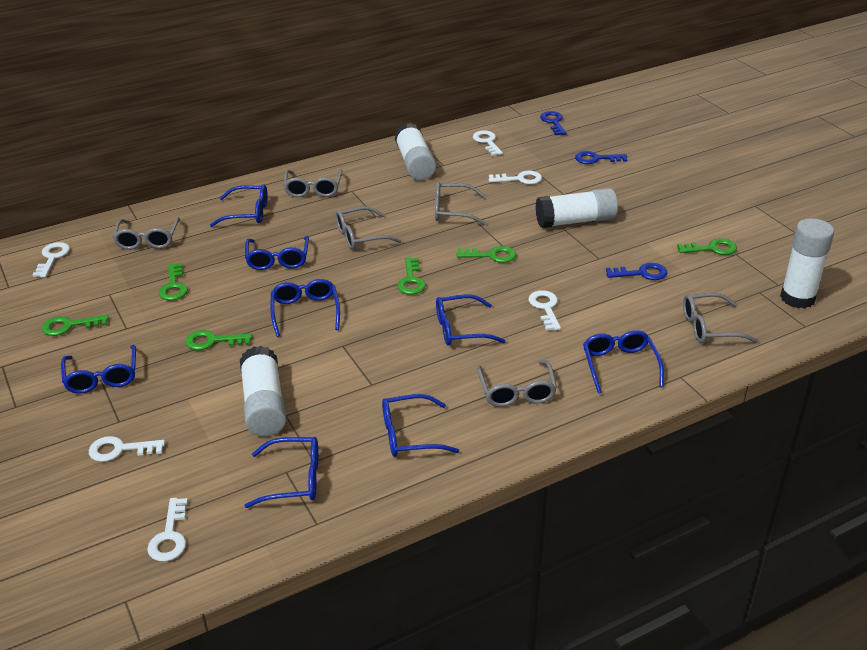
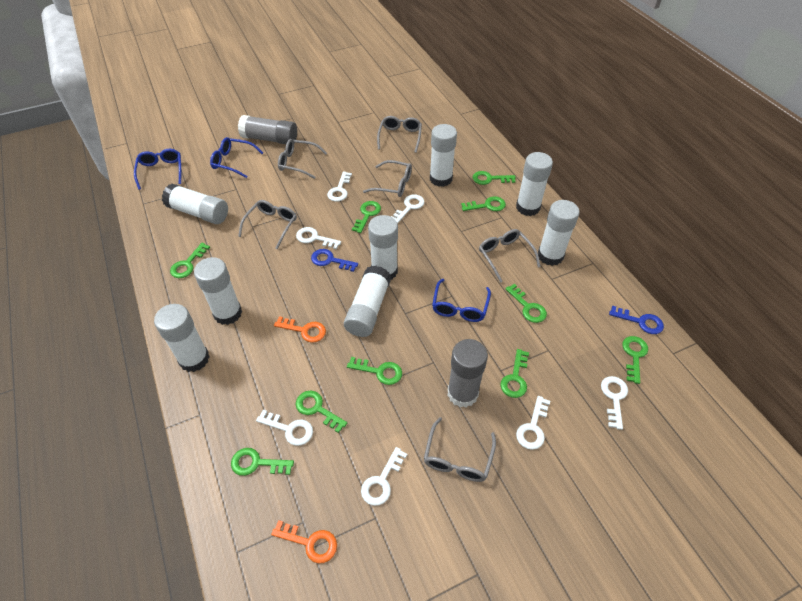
blue glasses: 8 -> 3
blue key: 3 -> 2
green key: 6 -> 10
grey glue stick: 0 -> 2
orange key: 0 -> 2
white glue stick: 4 -> 8
white key: 6 -> 7

